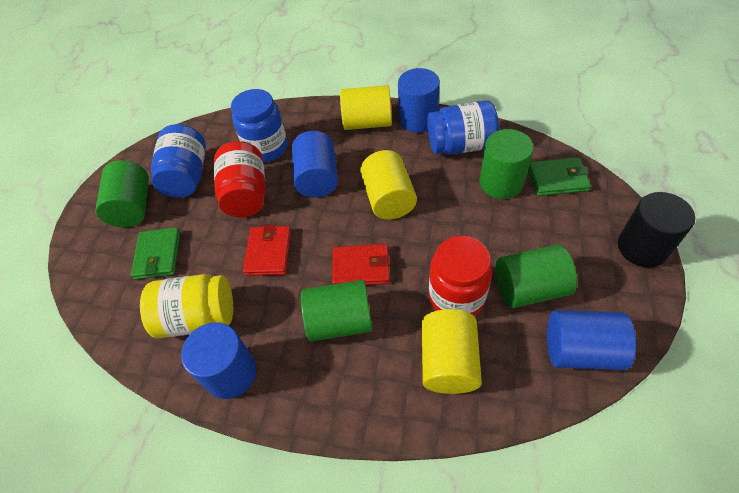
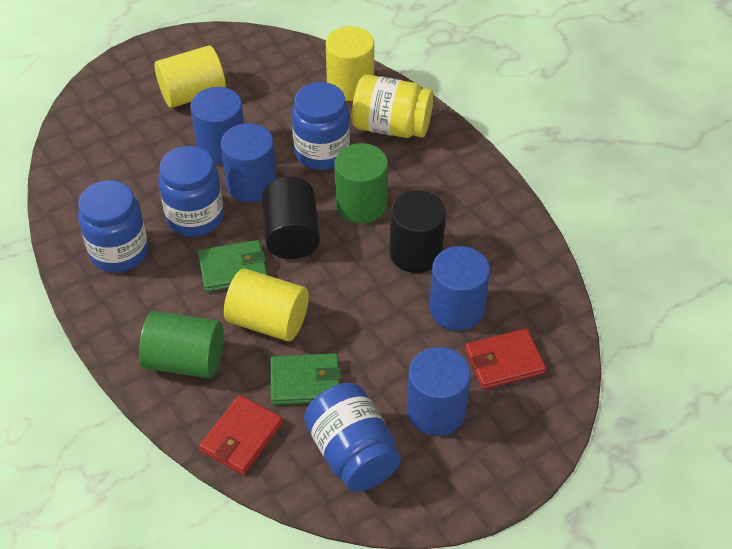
black cylinder: 1 -> 2
blue jar: 3 -> 4
green cylinder: 4 -> 2
red jar: 2 -> 0

